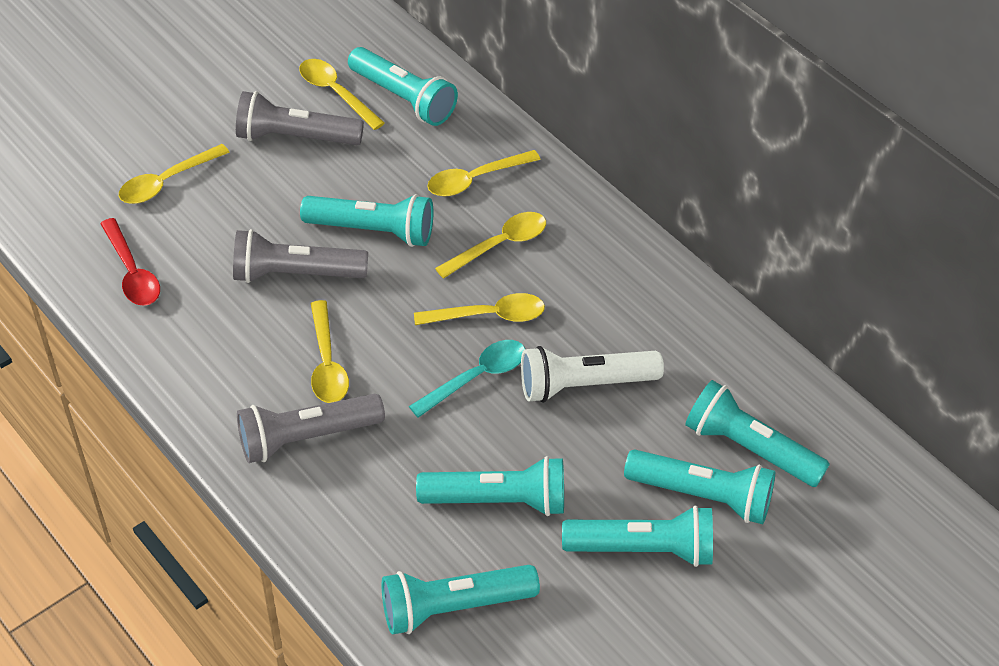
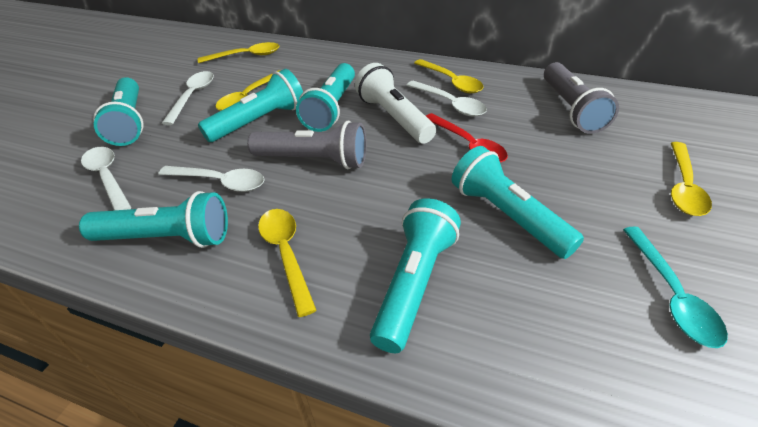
grey flashlight: 3 -> 2
turquoise flashlight: 7 -> 6
white spoon: 0 -> 4
yellow spoon: 6 -> 5

